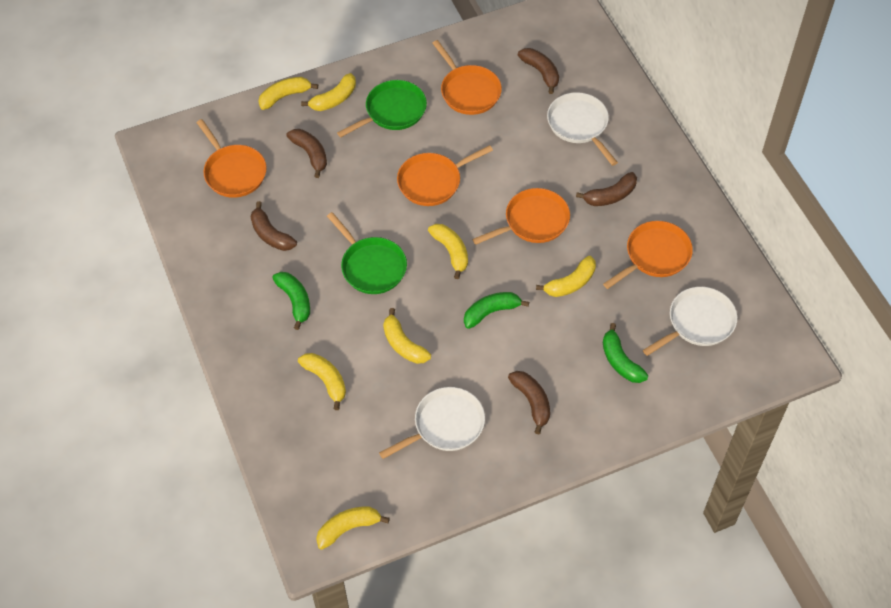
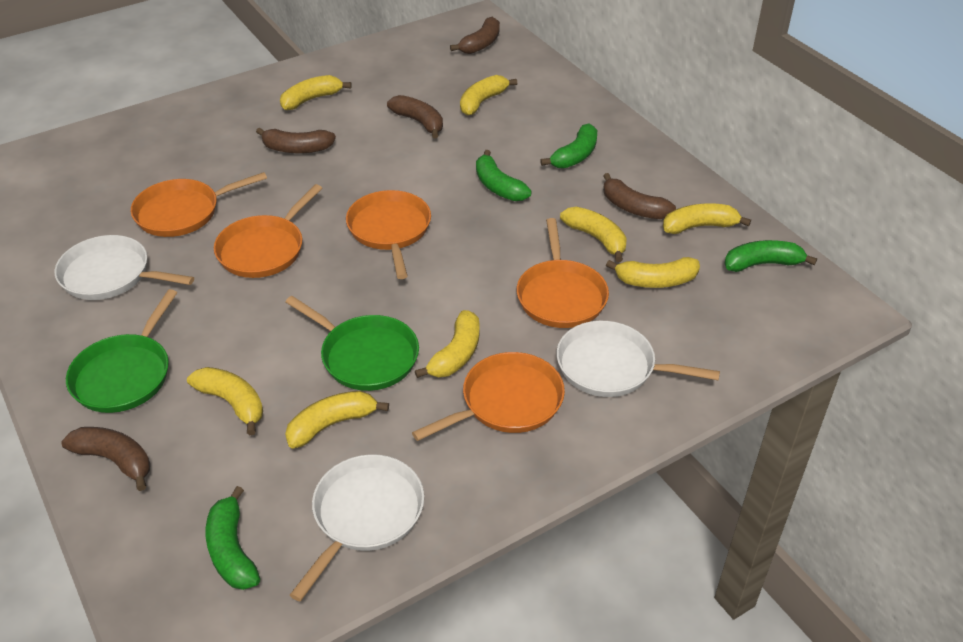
green banana: 3 -> 4
yellow banana: 7 -> 8

